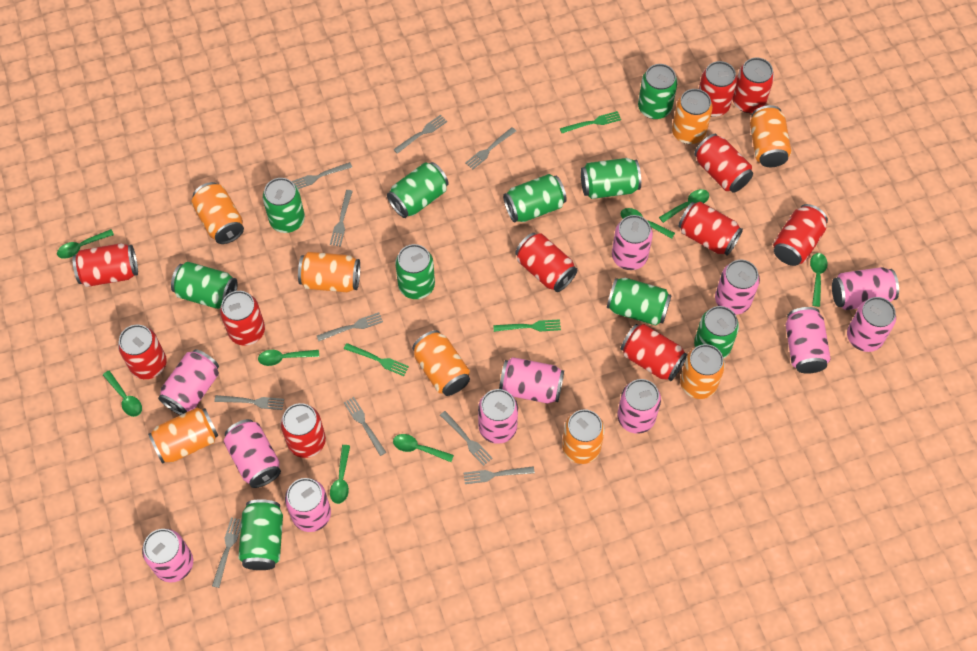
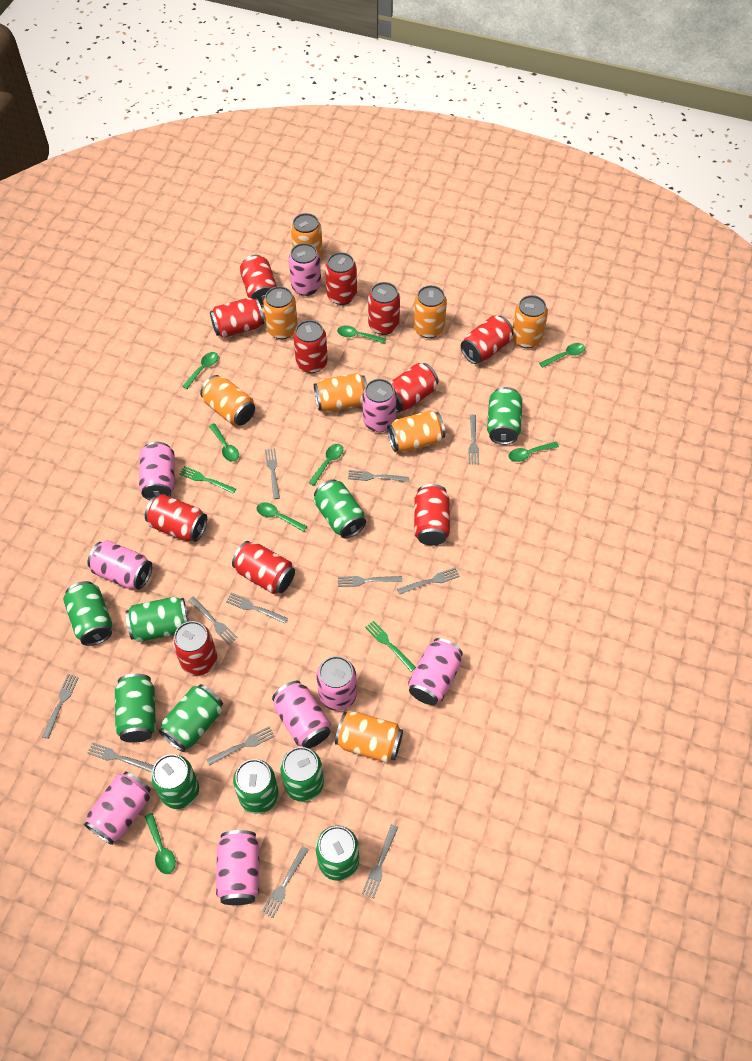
green fork: 3 -> 2
grey fork: 10 -> 12
pink can: 12 -> 9

